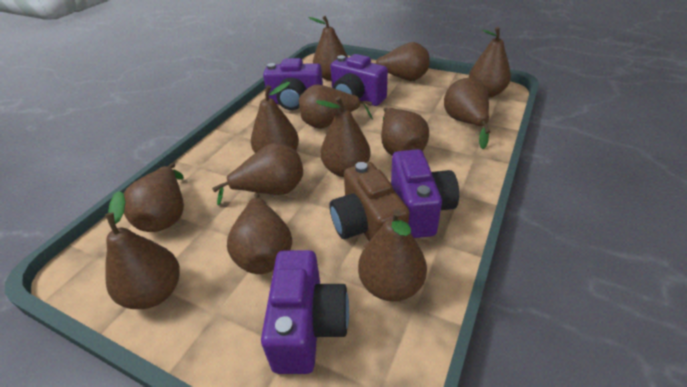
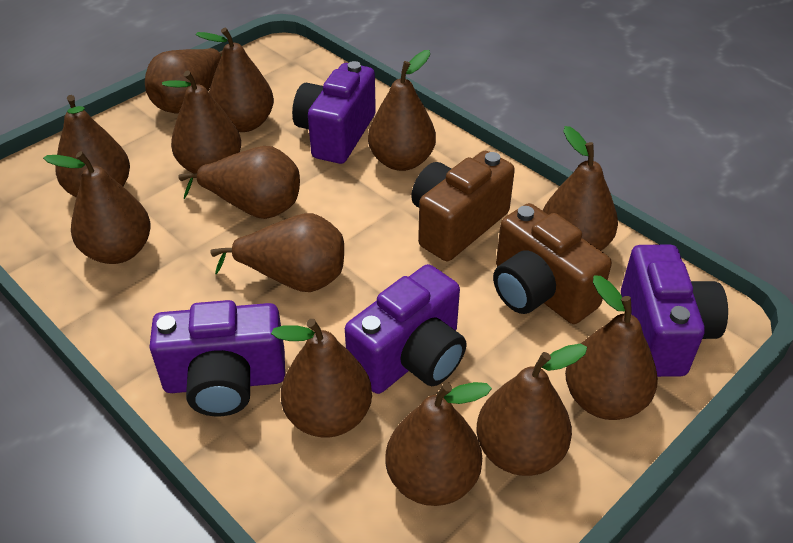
brown camera: 1 -> 2

